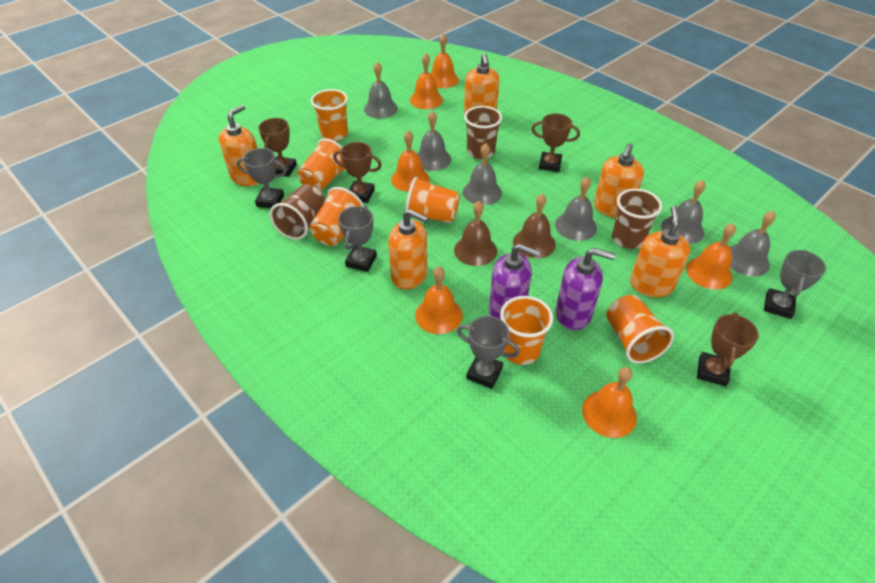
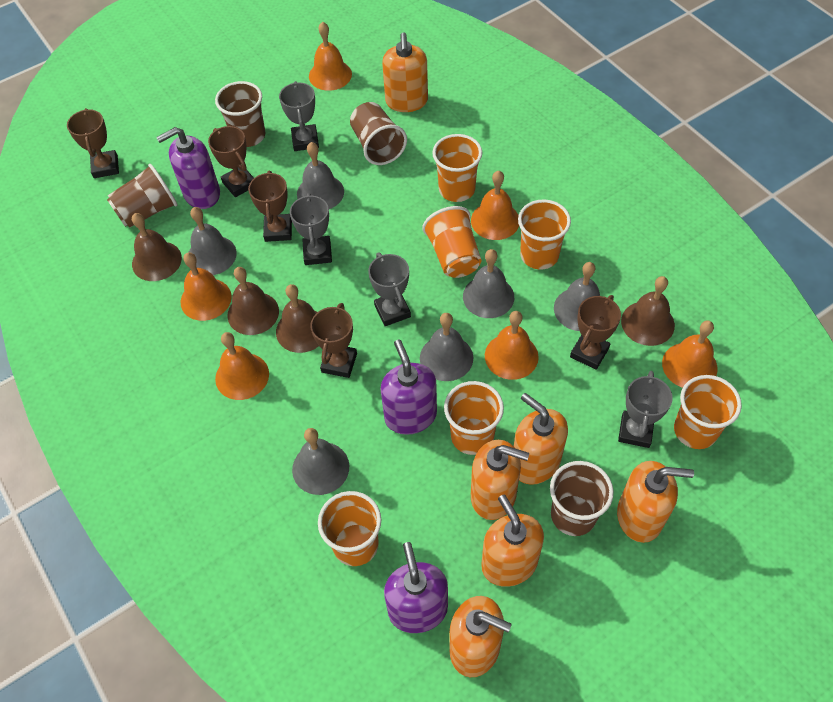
brown bell: 2 -> 4
brown cup: 3 -> 4
brown trophy: 4 -> 5
orange soap dispenser: 5 -> 6
purple soap dispenser: 2 -> 3

